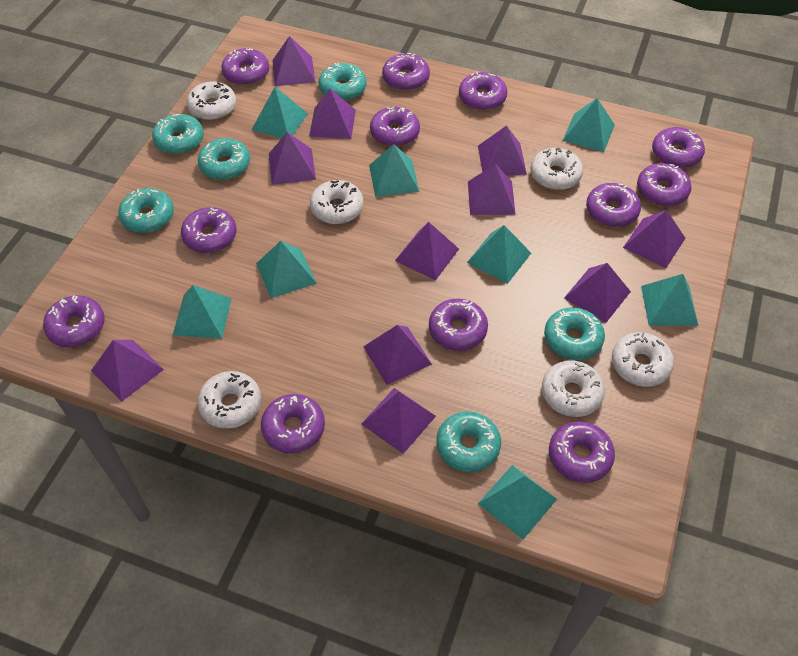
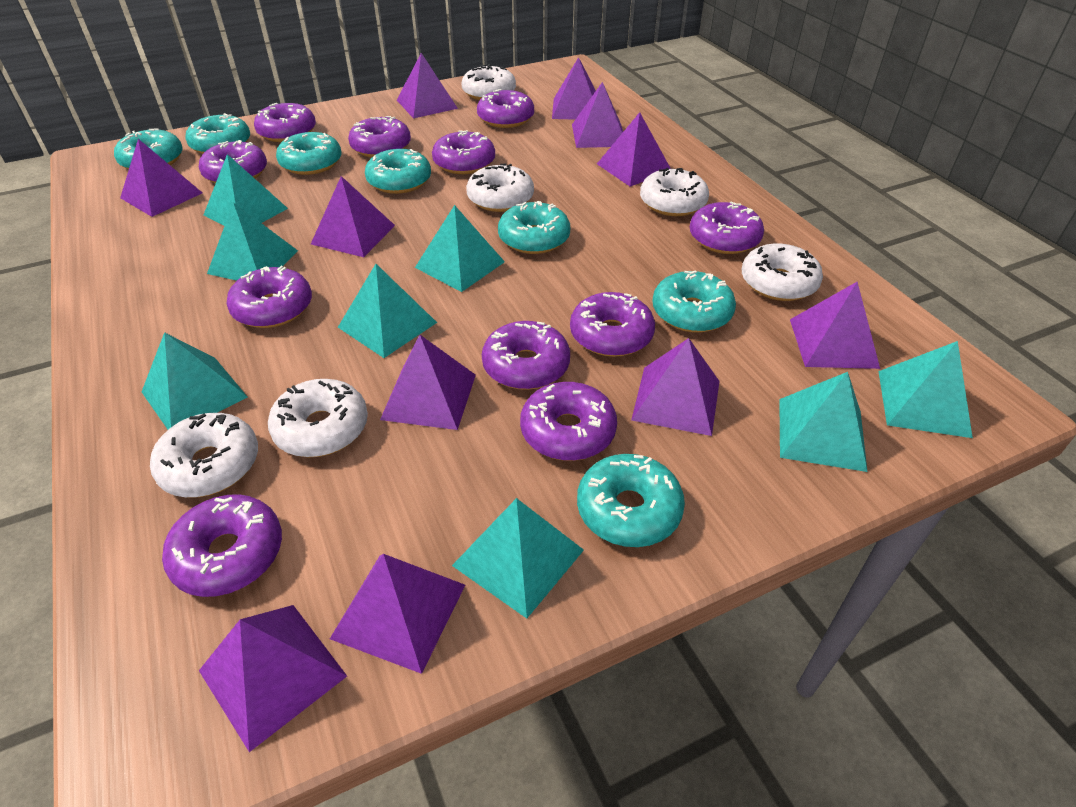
purple donut: 12 -> 11
turquoise donut: 6 -> 7

